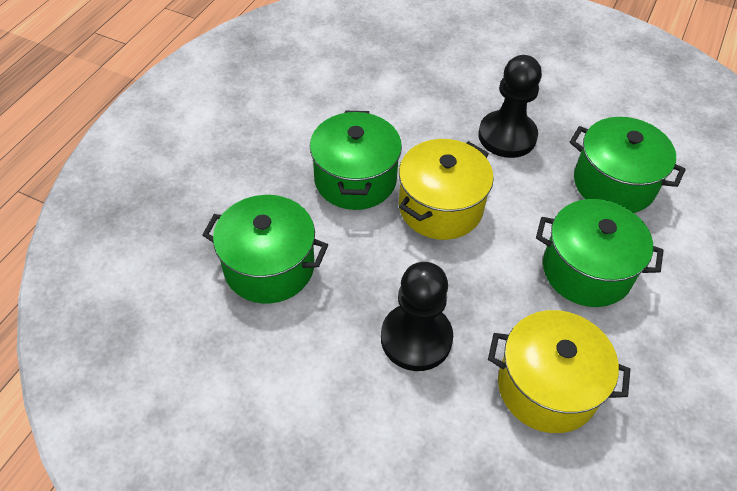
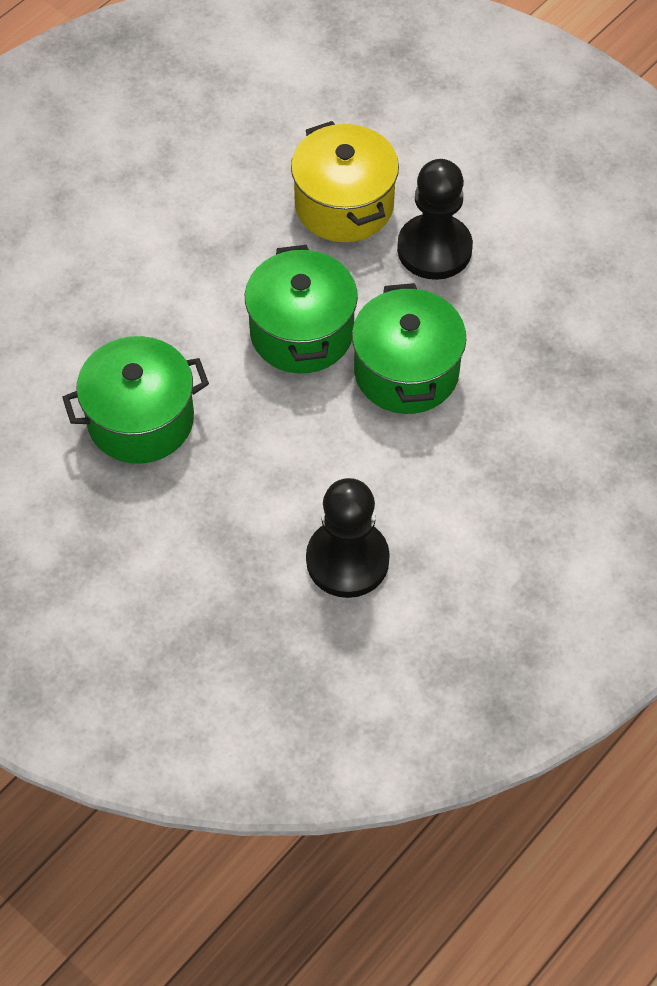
green pot: 4 -> 3
yellow pot: 2 -> 1

